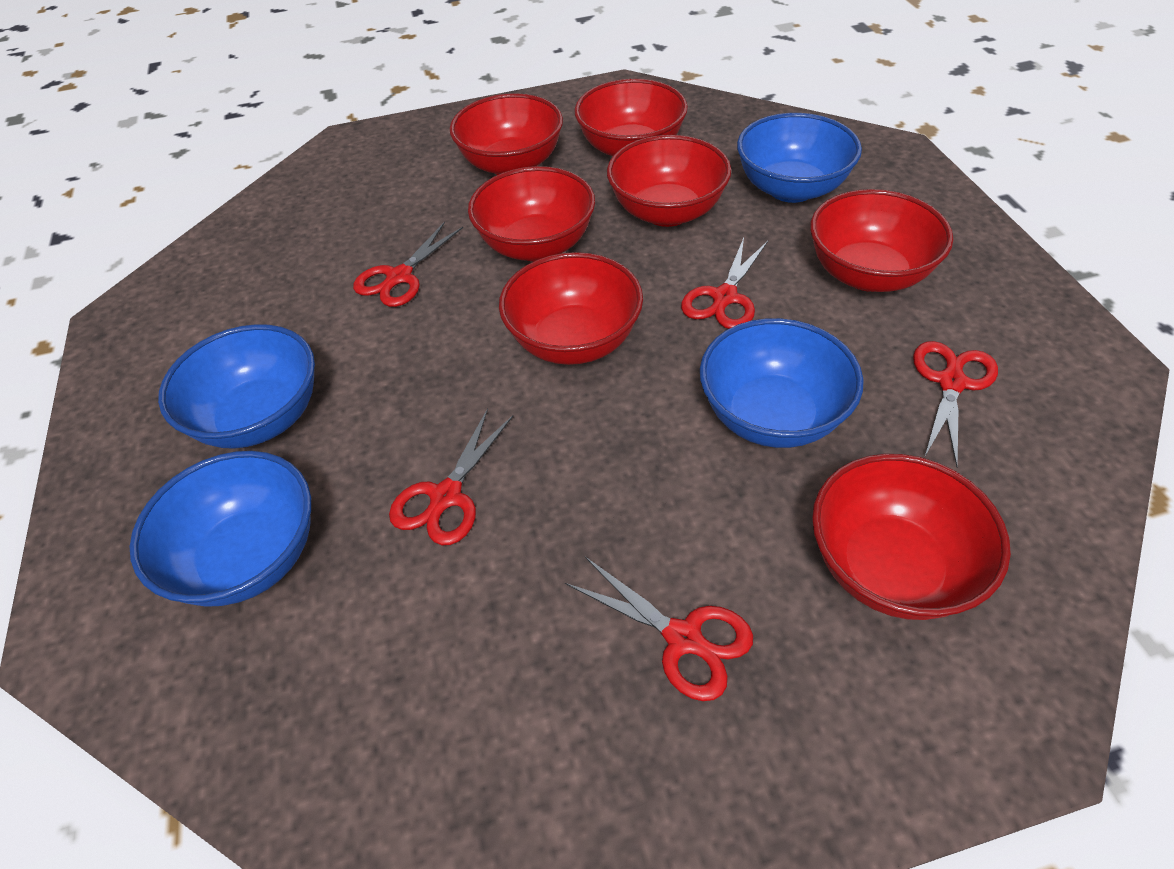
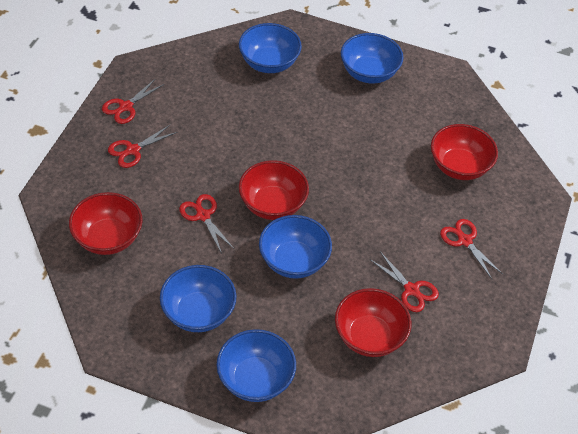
blue bowl: 4 -> 5
red bowl: 7 -> 4

